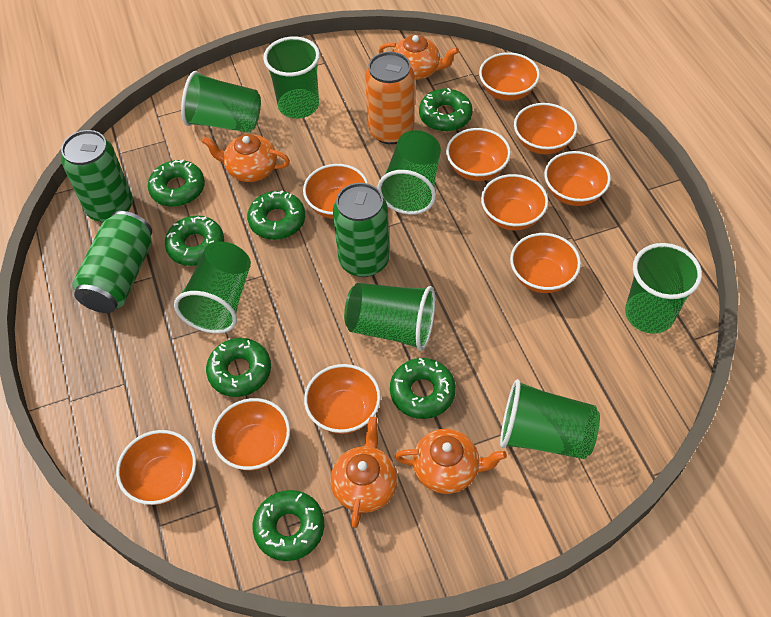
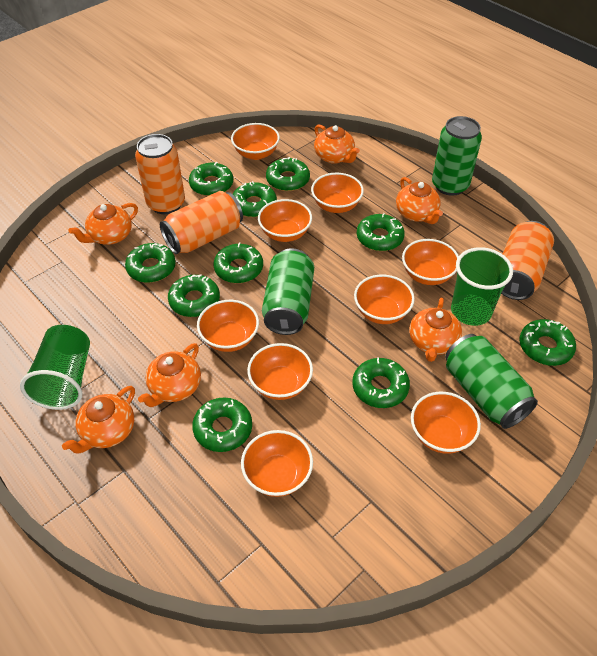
green cup: 7 -> 2
green donut: 7 -> 10
orange bowl: 10 -> 9
orange can: 1 -> 3
orange teapot: 4 -> 6

